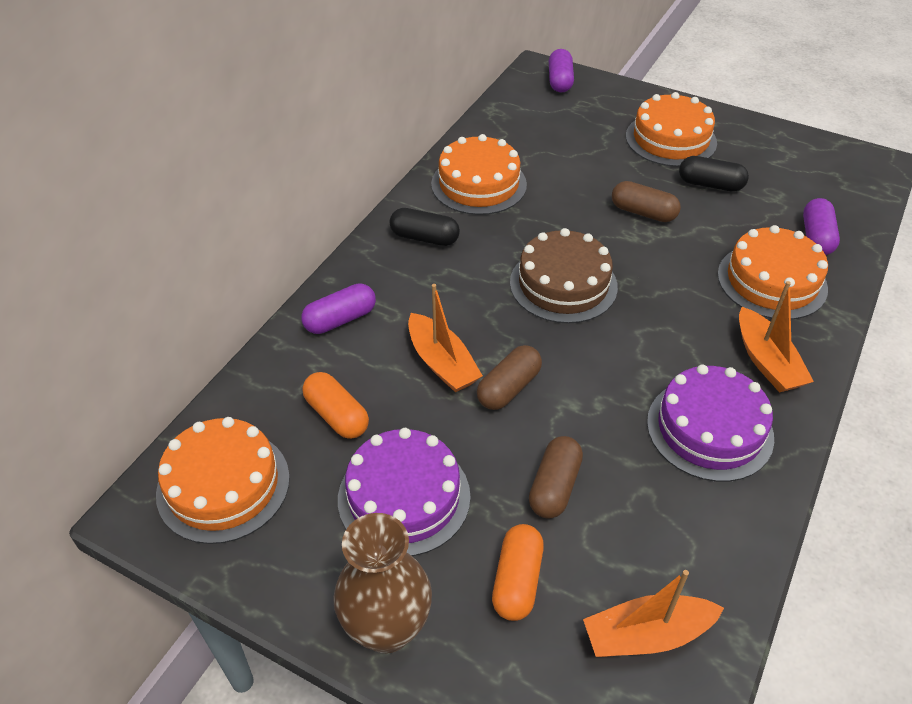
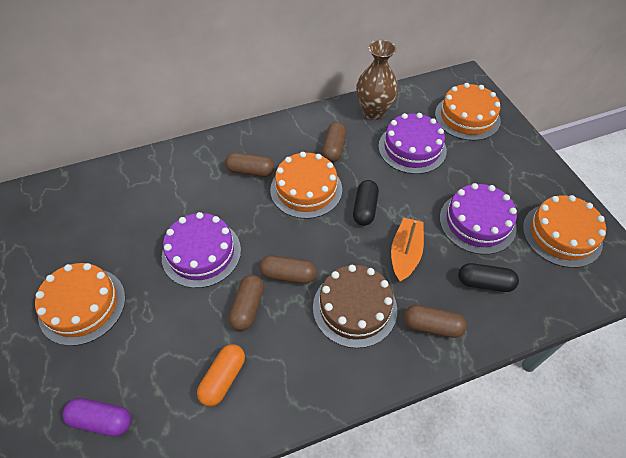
brown capsule: 3 -> 5
orange boat: 3 -> 1
orange capsule: 2 -> 1
purple cake: 2 -> 3
purple capsule: 3 -> 1

